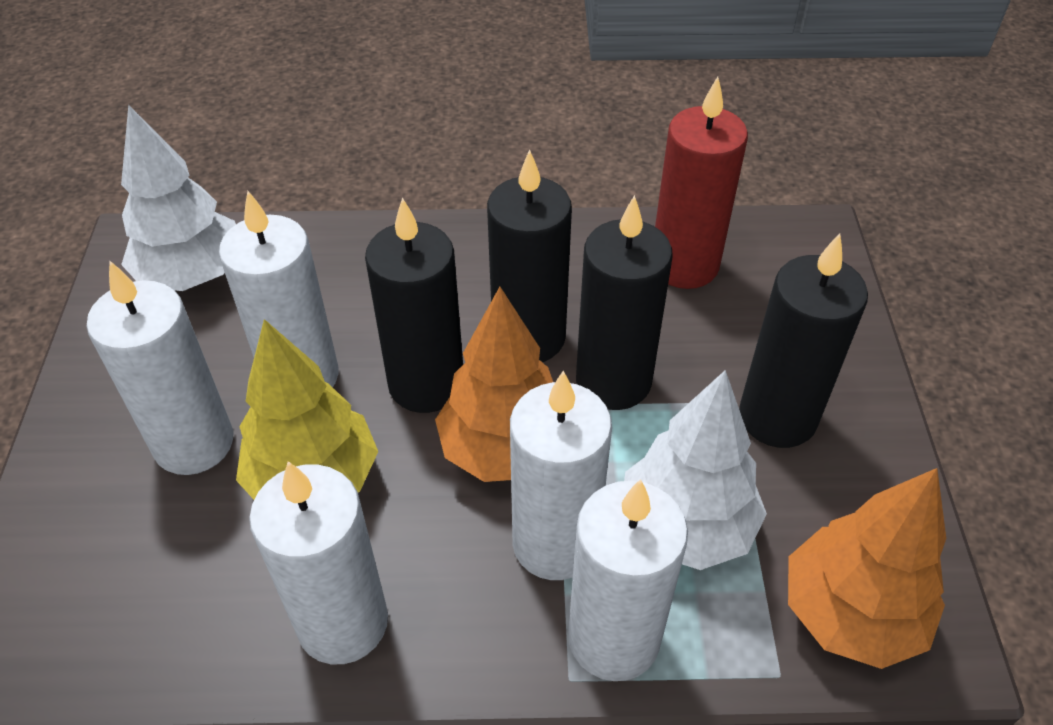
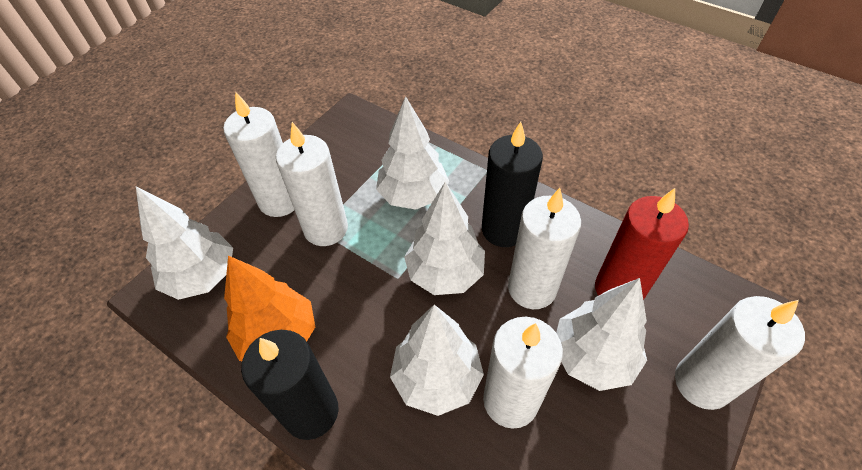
black candle: 4 -> 2
orange tree: 2 -> 1
white tree: 2 -> 5
yellow tree: 1 -> 0

